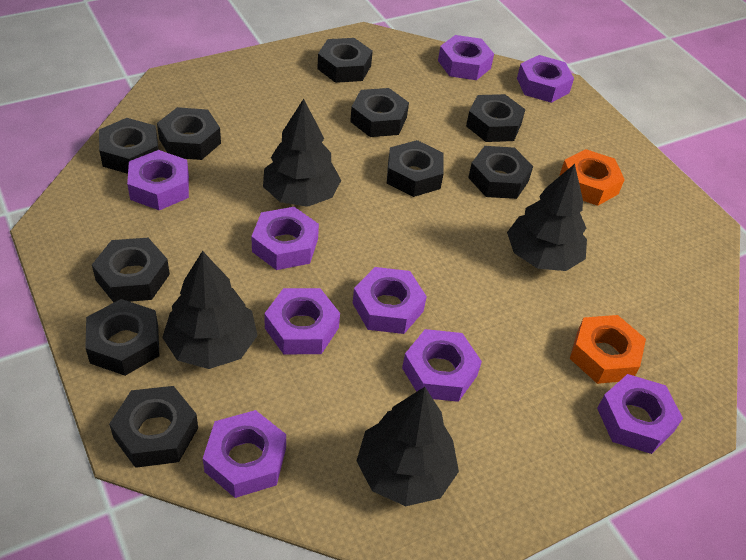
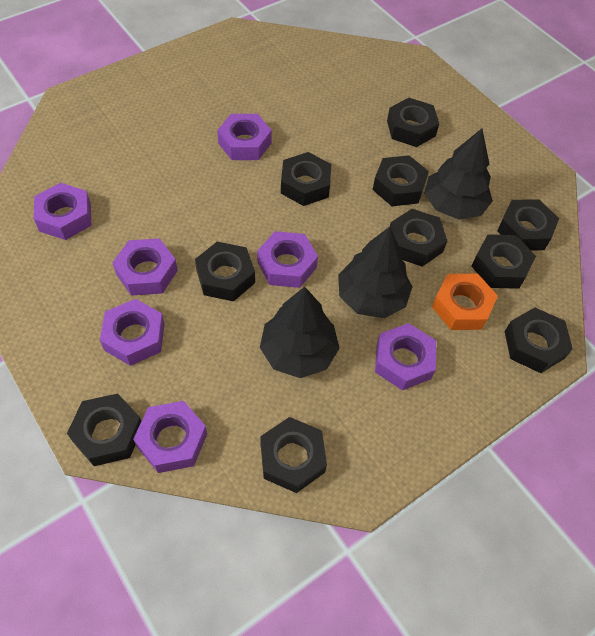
black tree: 4 -> 3
orange nut: 2 -> 1
purple nut: 9 -> 7

